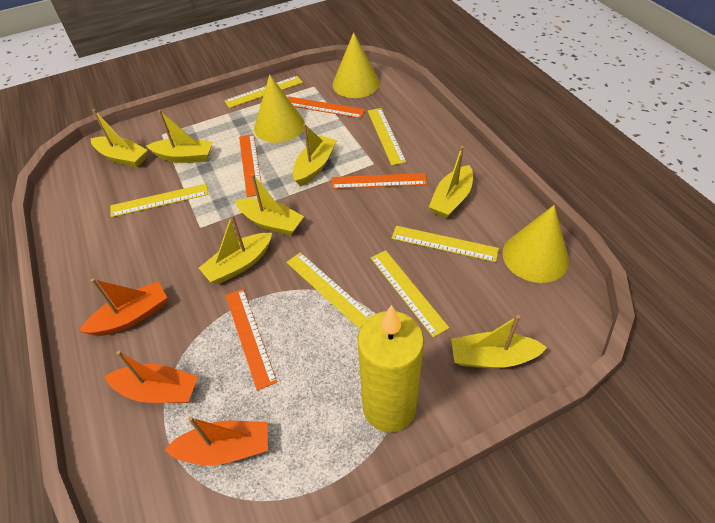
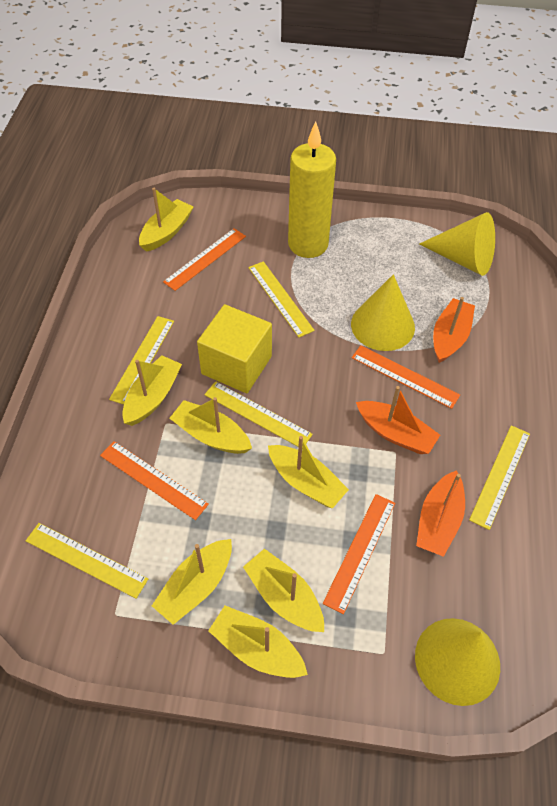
yellow cube: 0 -> 1
yellow ruler: 6 -> 5

